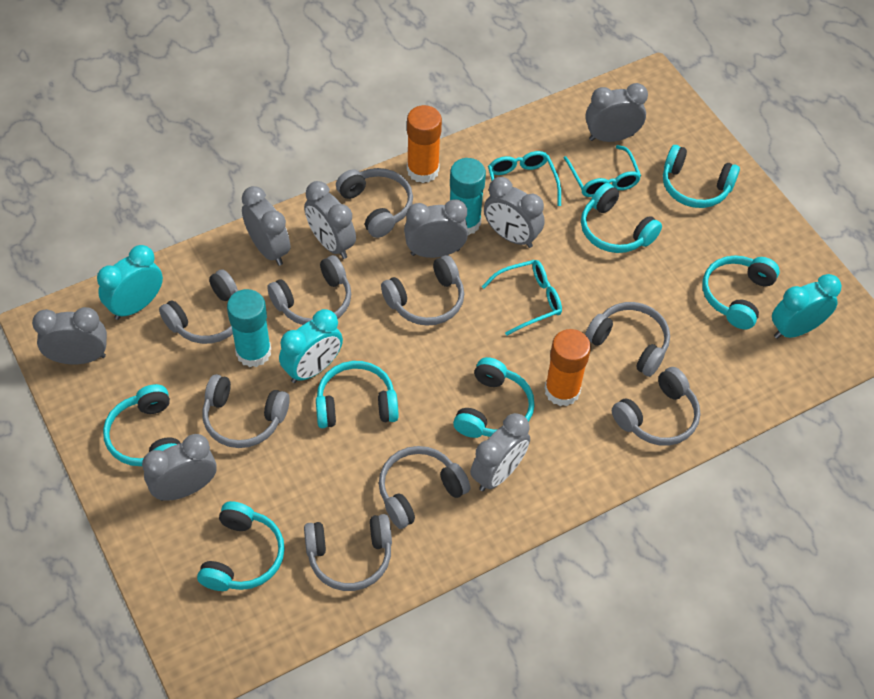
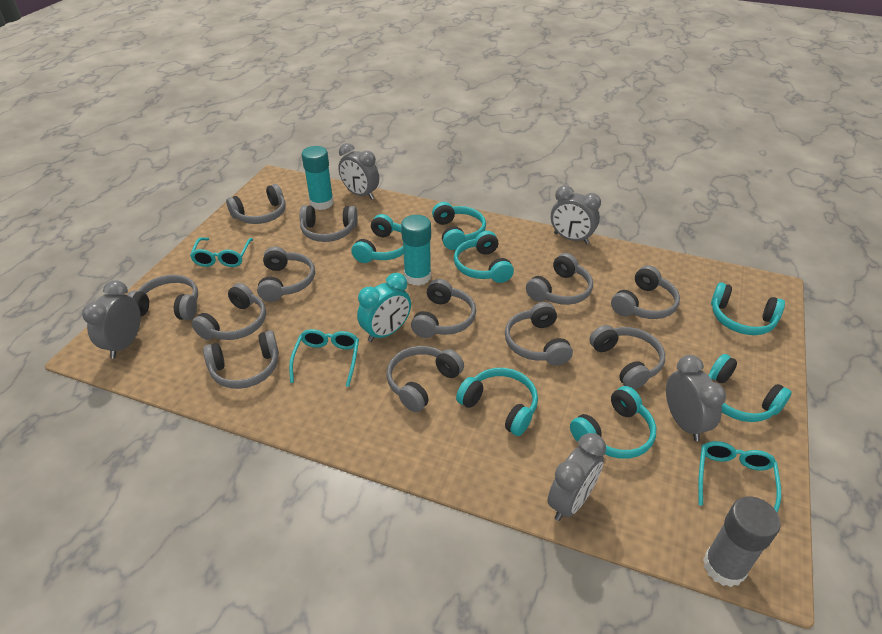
grey clock: 8 -> 5
grey glue stick: 0 -> 1
grey headphones: 9 -> 12
orange glue stick: 2 -> 0
turquoise clock: 3 -> 1

